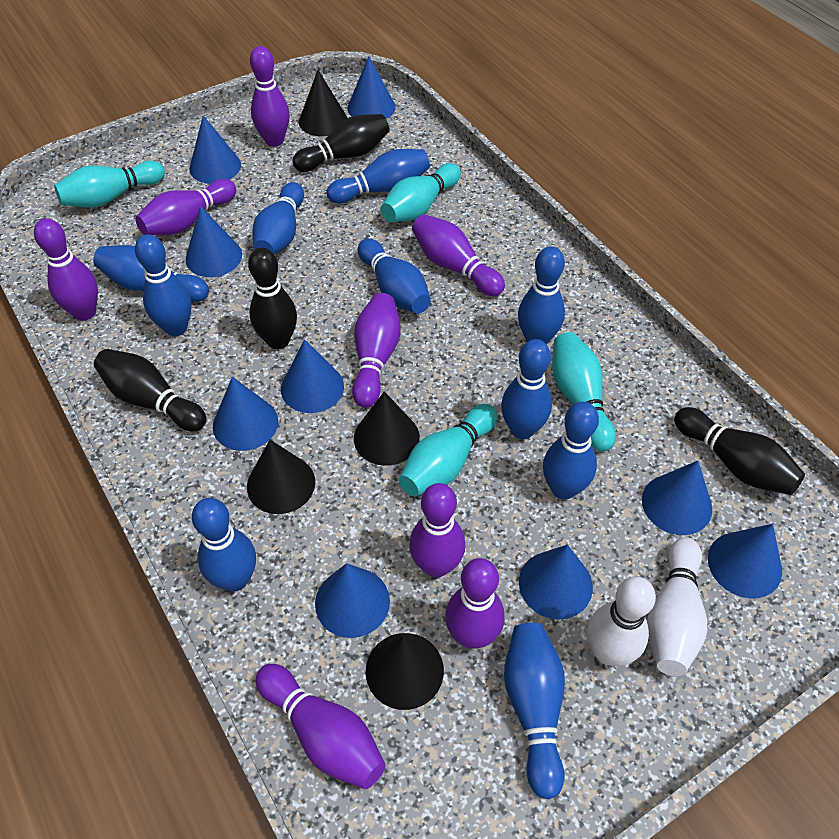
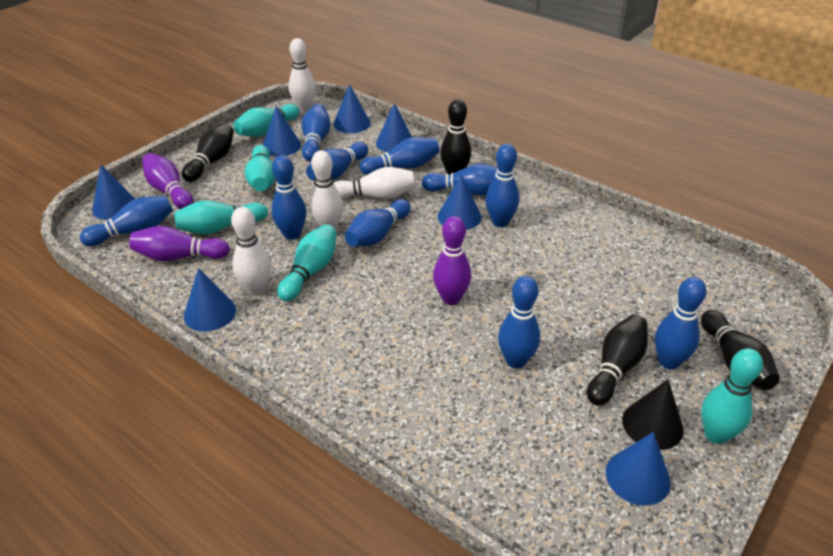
black cone: 4 -> 1
blue cone: 9 -> 7
purple bowling pin: 8 -> 3
turquoise bowling pin: 4 -> 5
white bowling pin: 2 -> 4

